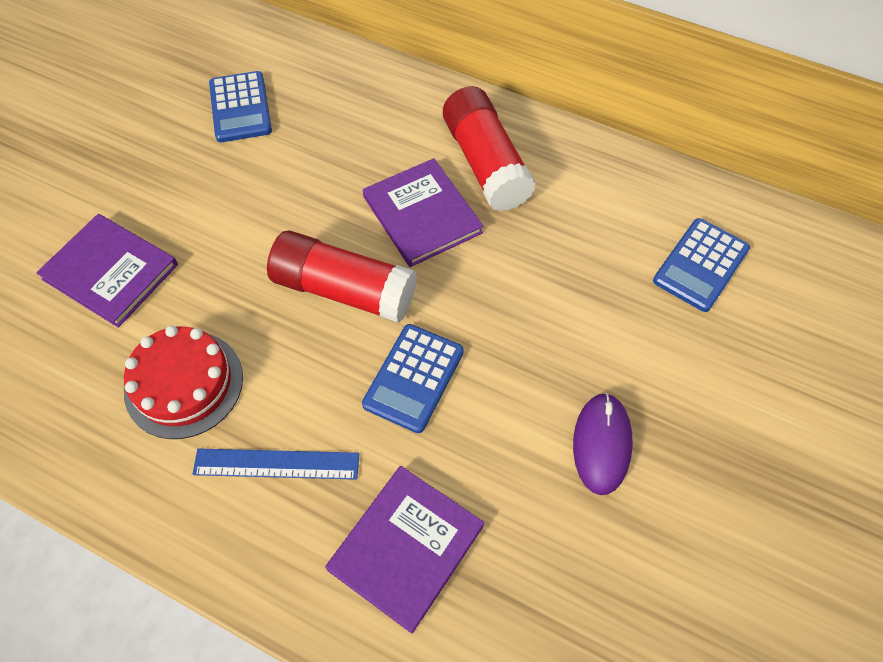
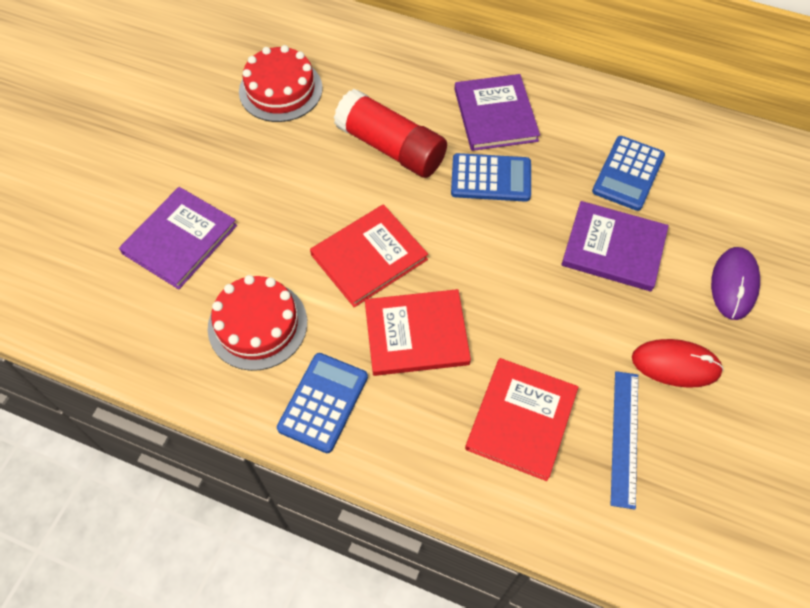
red book: 0 -> 3
red cake: 1 -> 2
red glue stick: 2 -> 1
red mouse: 0 -> 1

